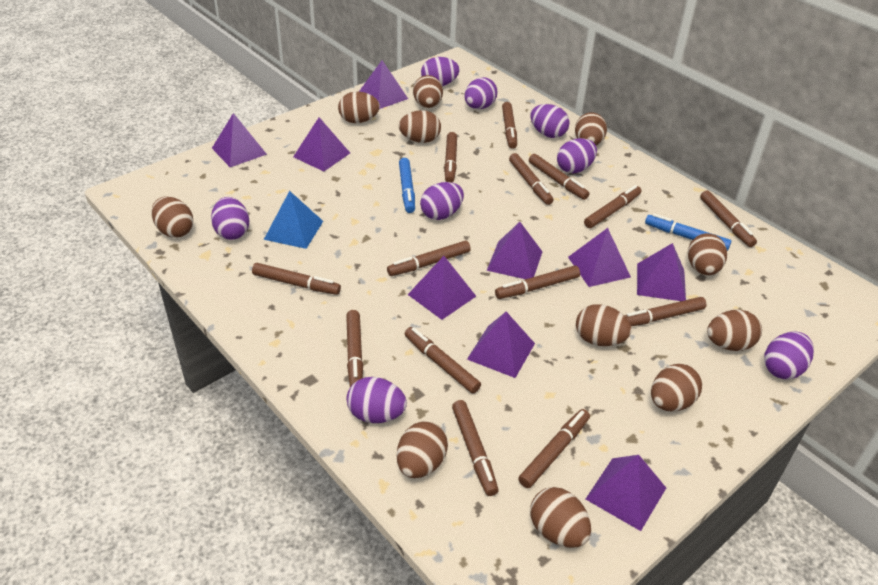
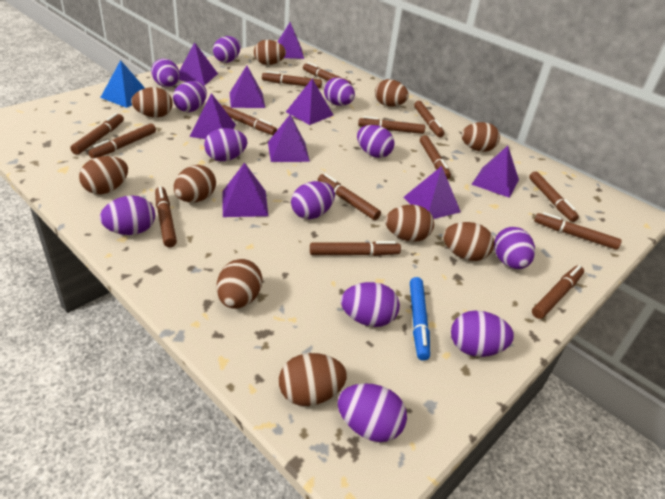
blue marker: 2 -> 1
brown egg: 11 -> 10
purple egg: 8 -> 12

